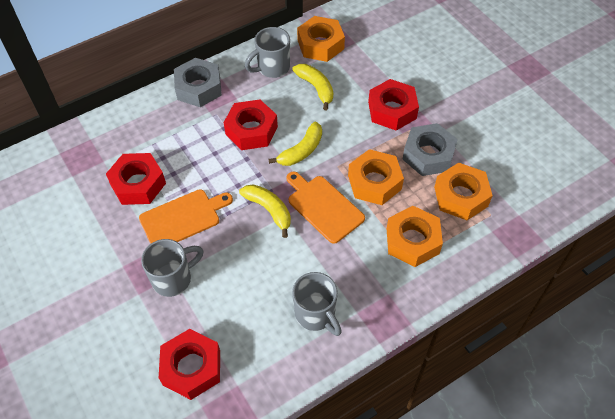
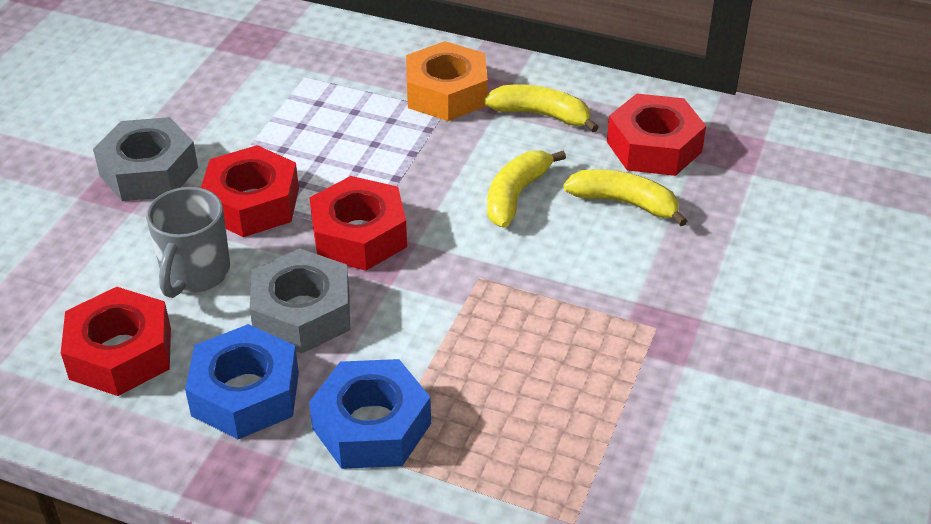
blue nut: 0 -> 2
grey mug: 3 -> 1
orange cutting board: 2 -> 0
orange nut: 4 -> 1

